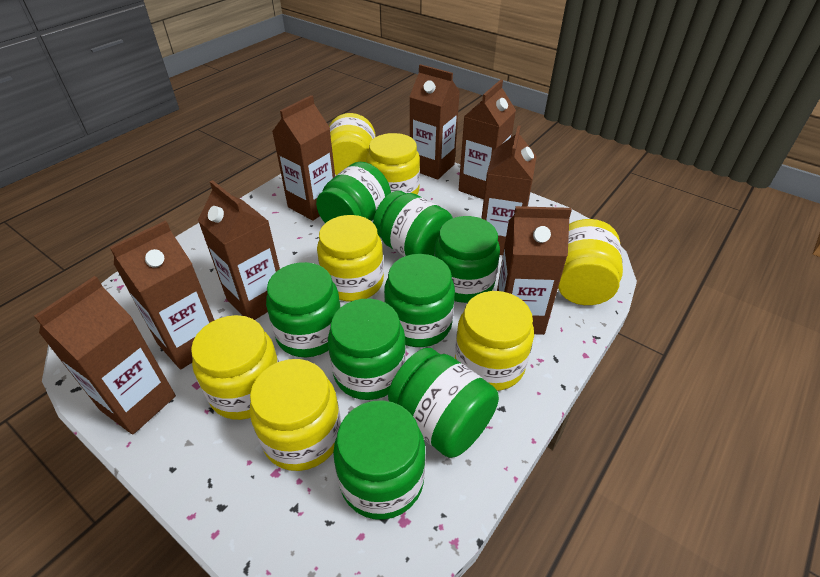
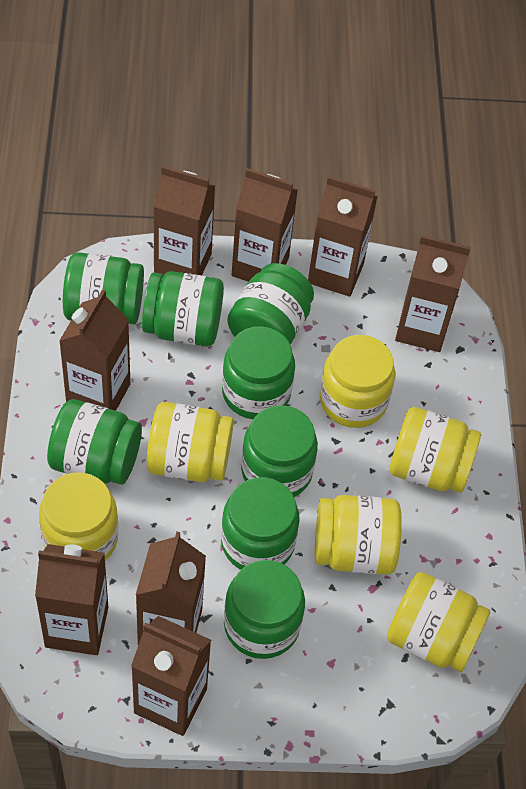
yellow jar: 7 -> 6

